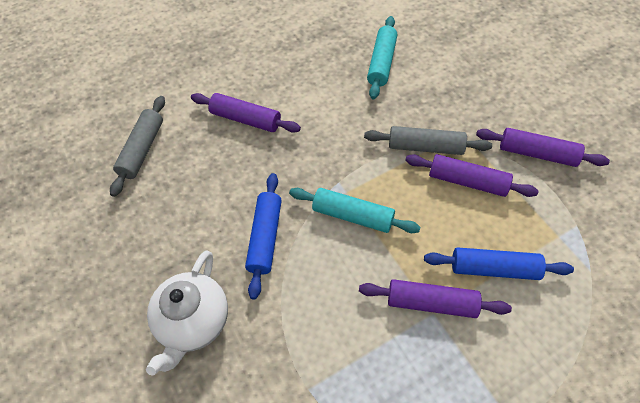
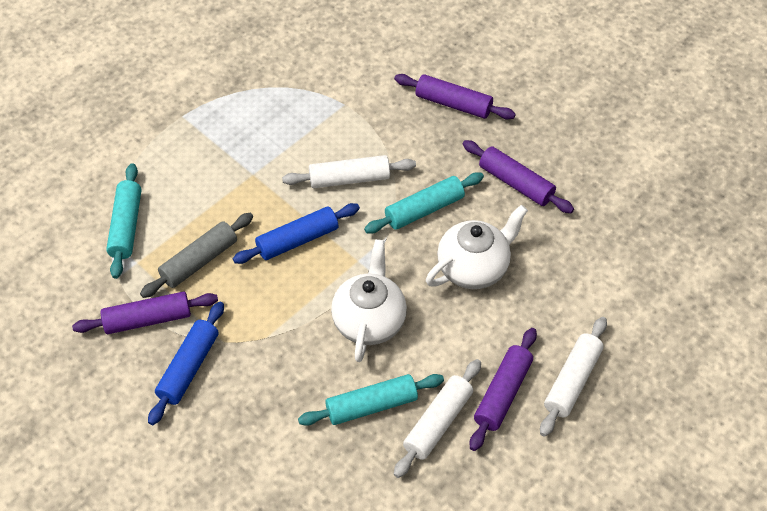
grey rolling pin: 2 -> 1
turquoise rolling pin: 2 -> 3
white rolling pin: 0 -> 3
white teapot: 1 -> 2

